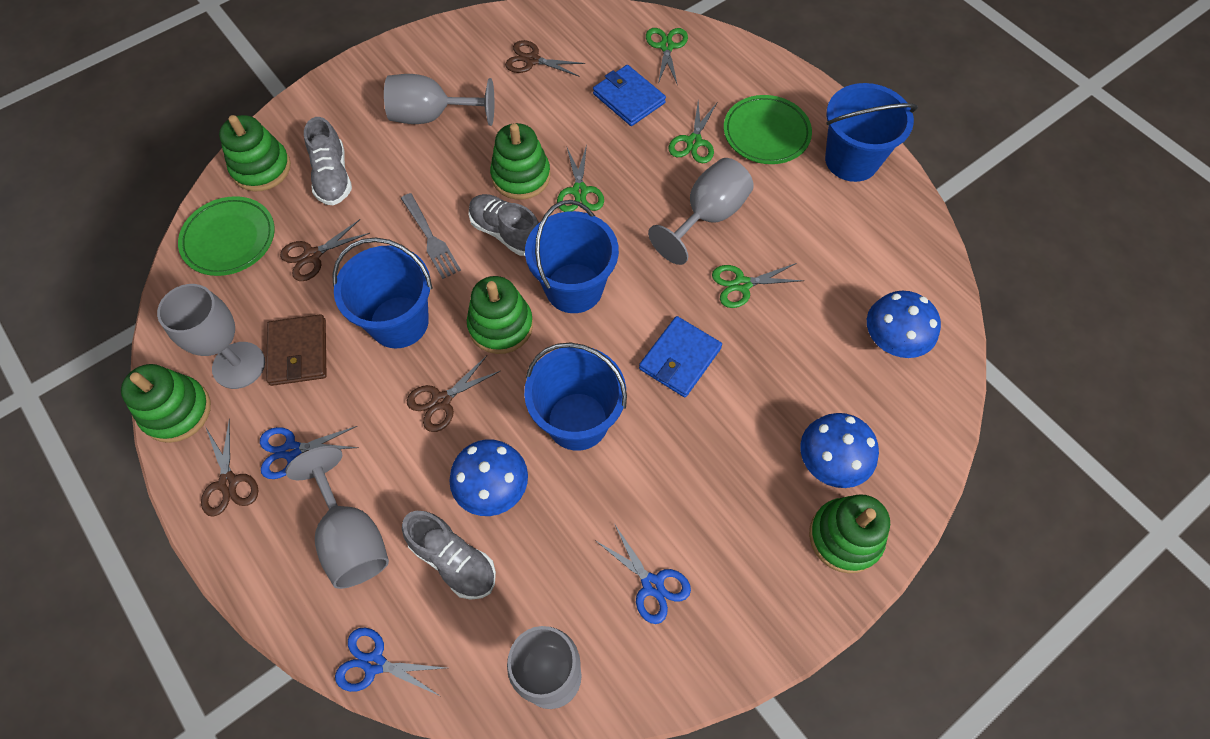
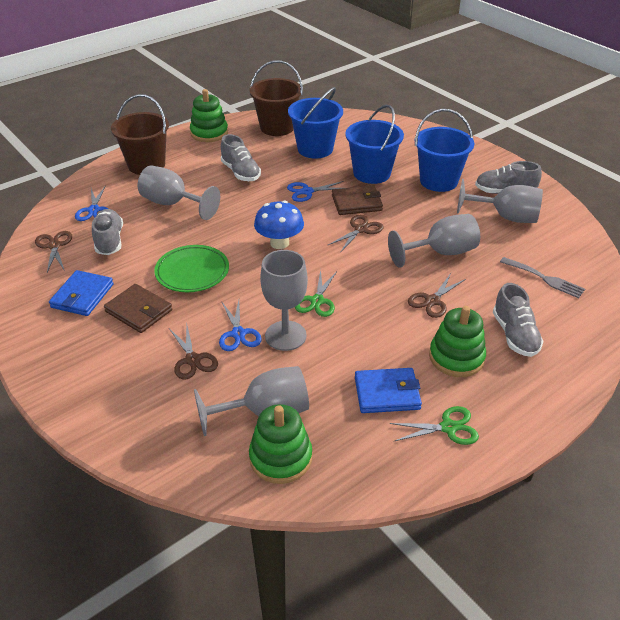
blue bucket: 4 -> 3
blue mushroom: 3 -> 1
brown bucket: 0 -> 2
brown wallet: 1 -> 2
green plate: 2 -> 1
green scissors: 4 -> 2
green stacking toy: 5 -> 3
grey shoe: 3 -> 4

